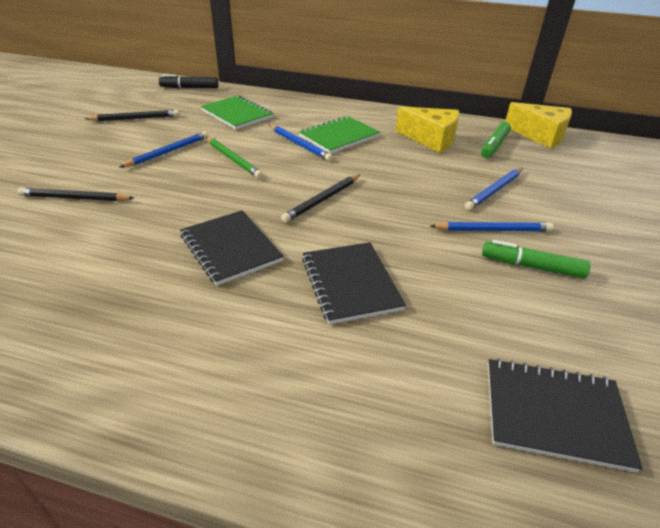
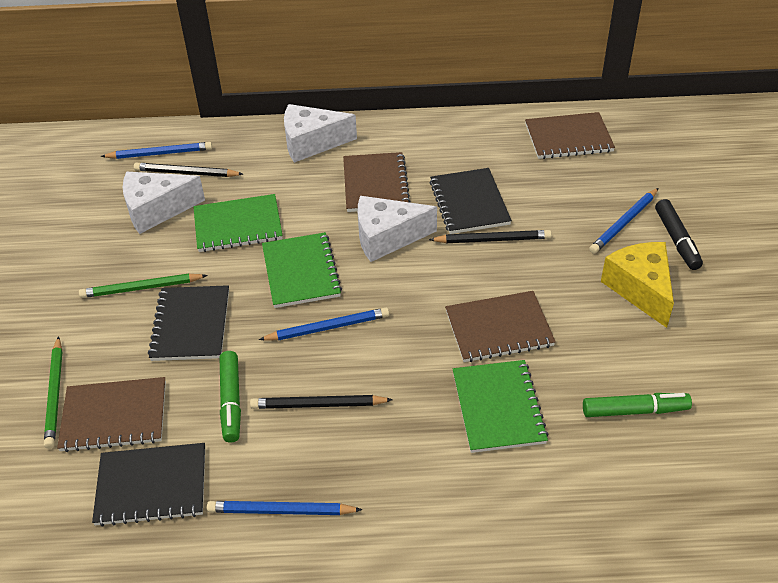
brown notebook: 0 -> 4
green notebook: 2 -> 3
green pencil: 1 -> 2
white cheese: 0 -> 3
yellow cheese: 2 -> 1

